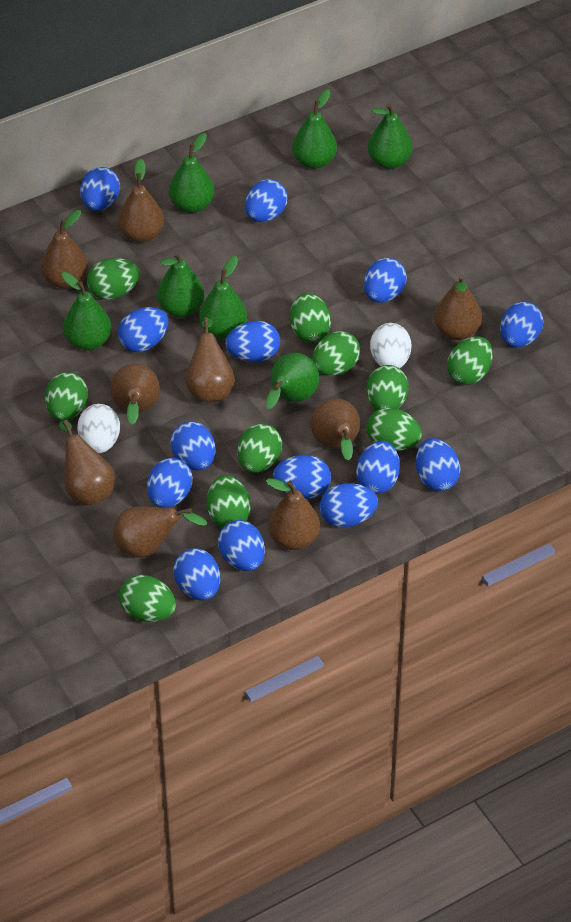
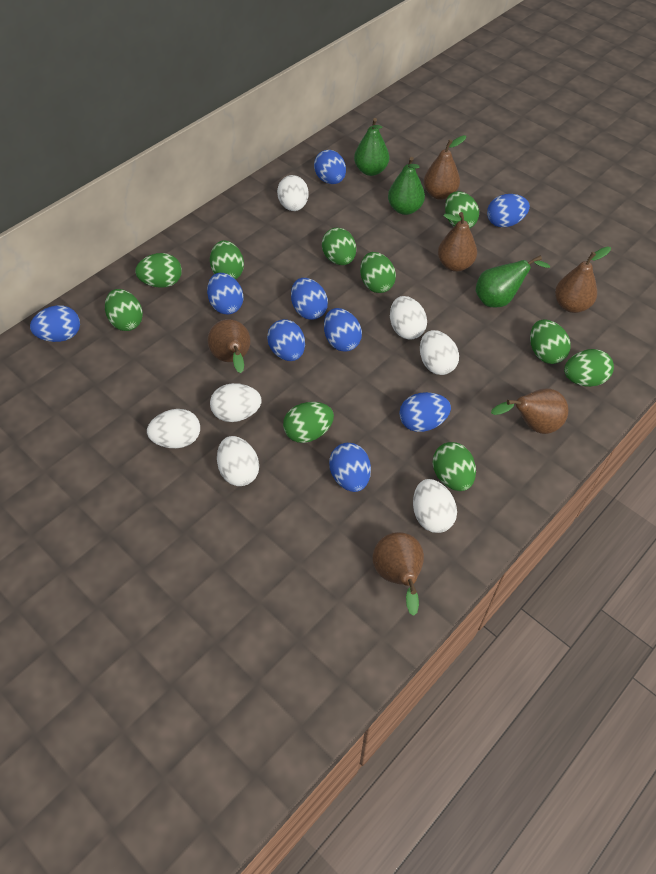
blue egg: 14 -> 9
brown pear: 9 -> 6
green pear: 7 -> 3
white egg: 2 -> 7

